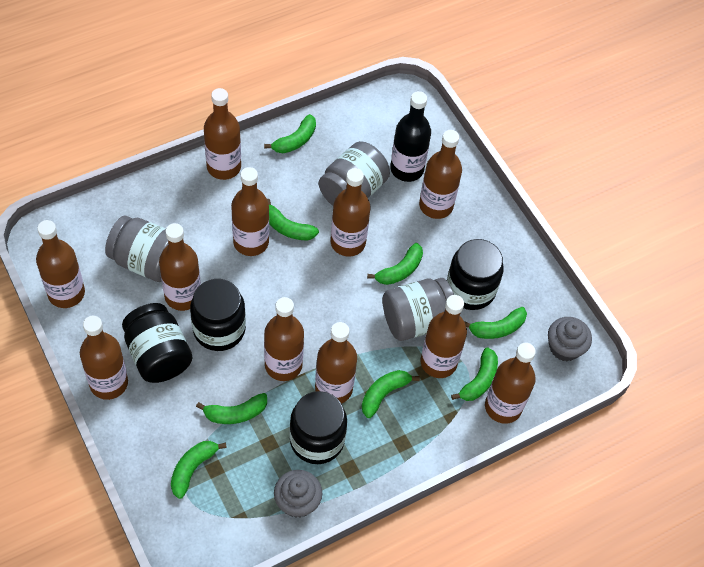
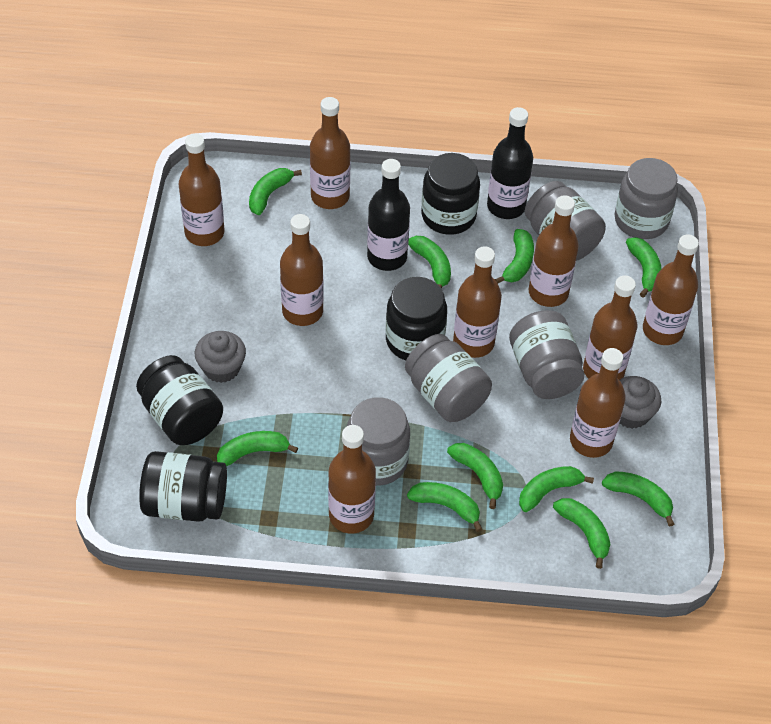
black bottle: 1 -> 2
brown bottle: 11 -> 9
green banana: 8 -> 10
grey jar: 3 -> 5

